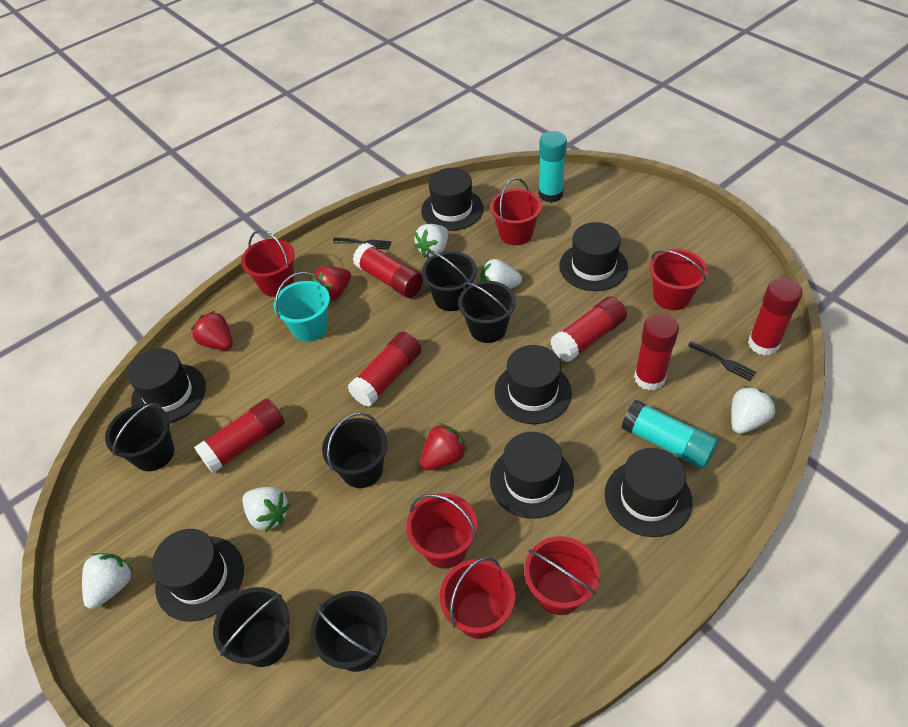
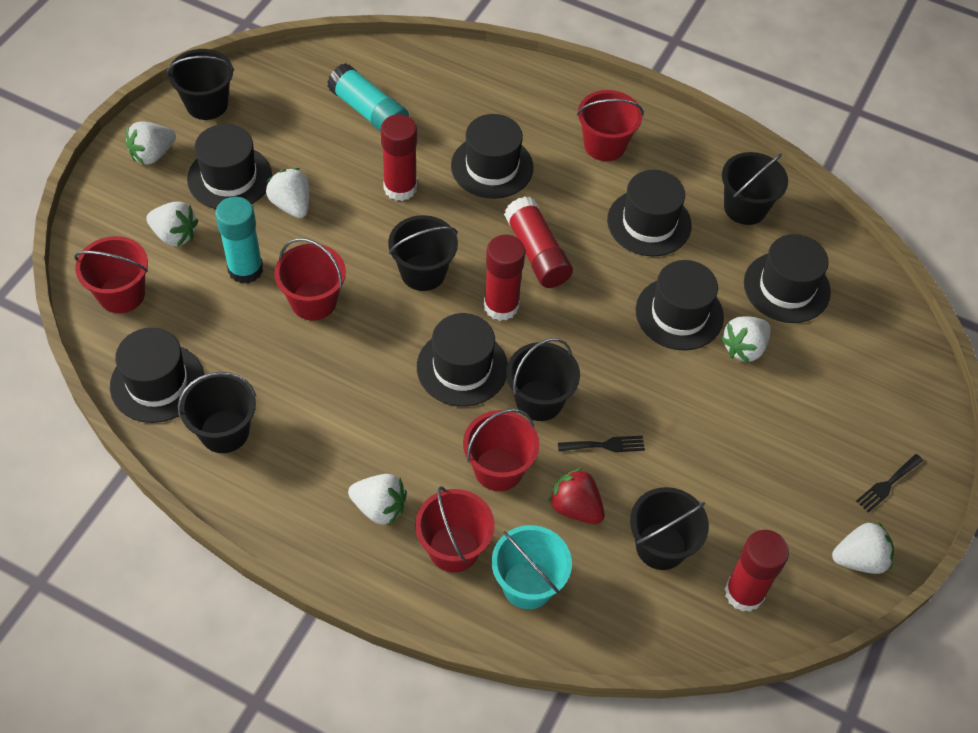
red bucket: 6 -> 5
red glue stick: 6 -> 4
red strawberry: 3 -> 1
white strawberry: 5 -> 6

